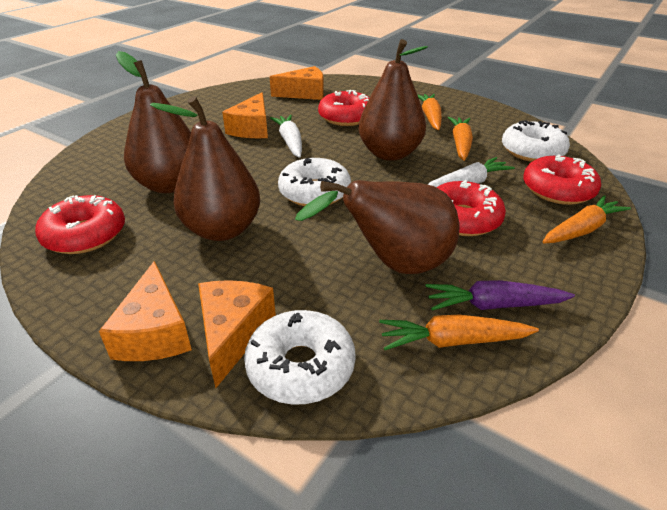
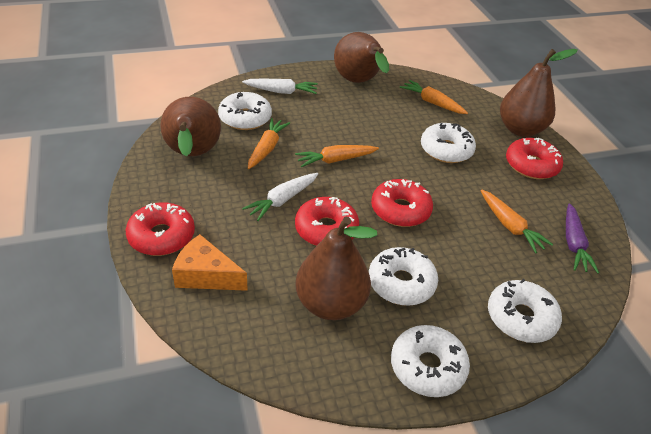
orange cheese: 4 -> 1
white donut: 3 -> 5

